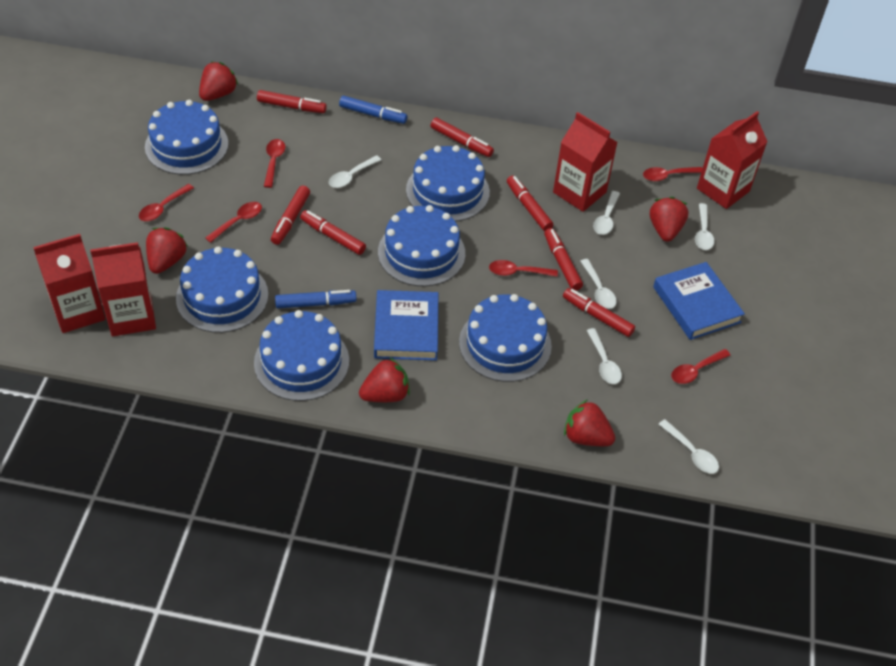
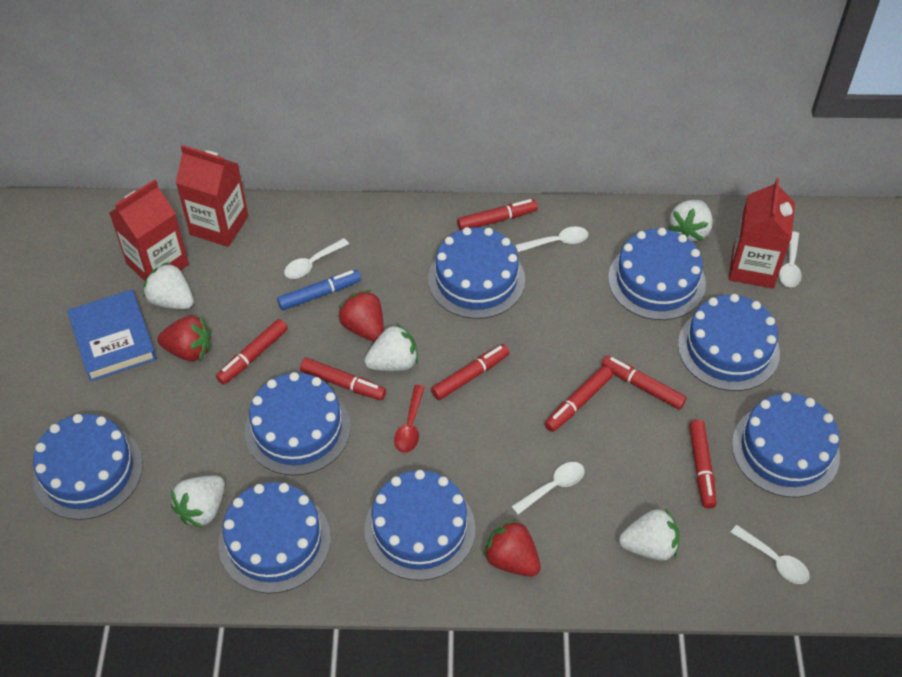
blue book: 2 -> 1
blue cake: 6 -> 8
blue marker: 2 -> 1
red carton: 4 -> 3
red spoon: 6 -> 1
red strawberry: 5 -> 3
white spoon: 6 -> 5
white strawberry: 0 -> 5

